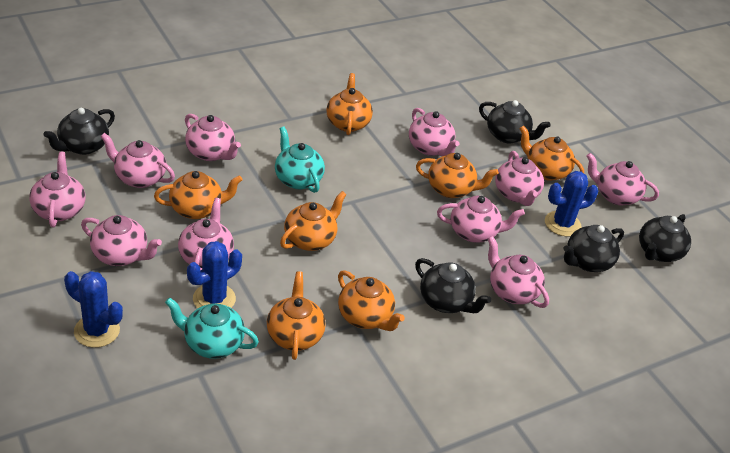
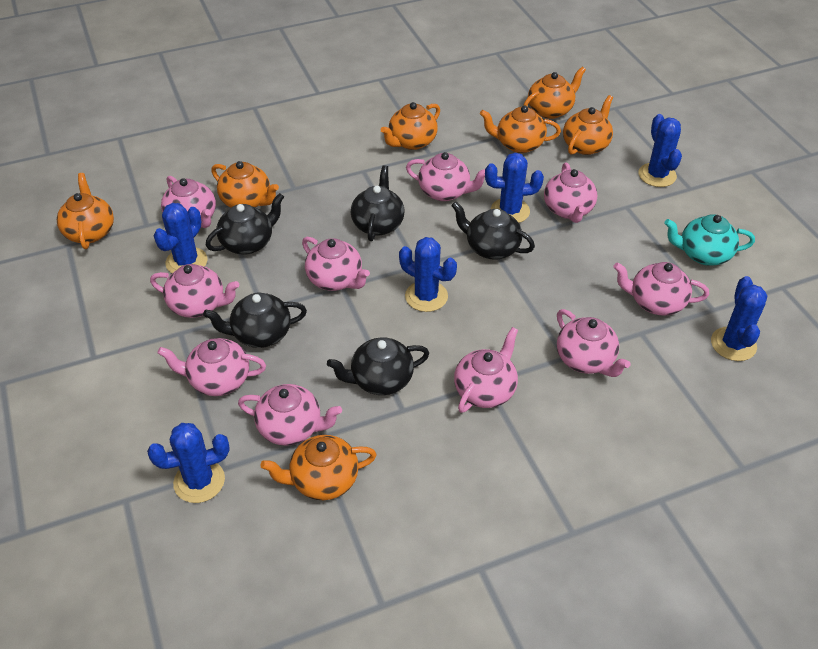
blue cactus: 3 -> 6
turquoise teapot: 2 -> 1

